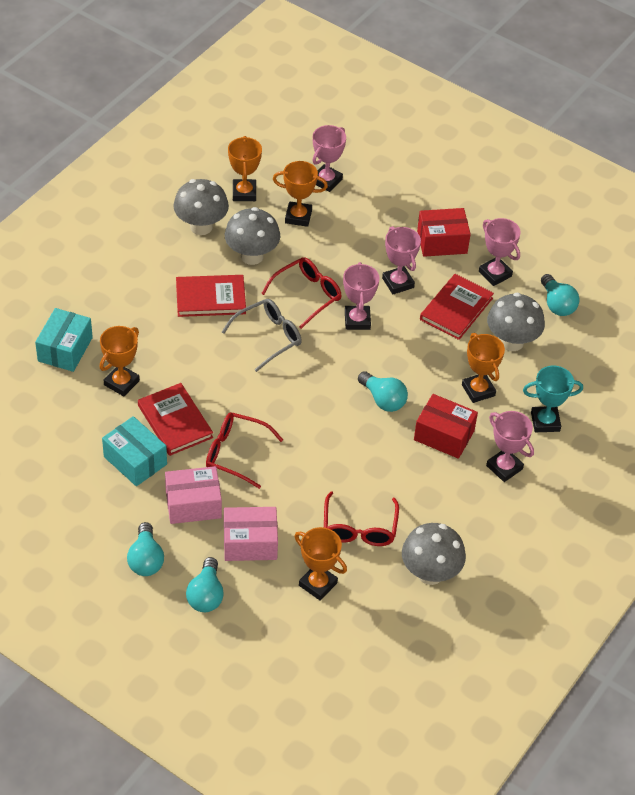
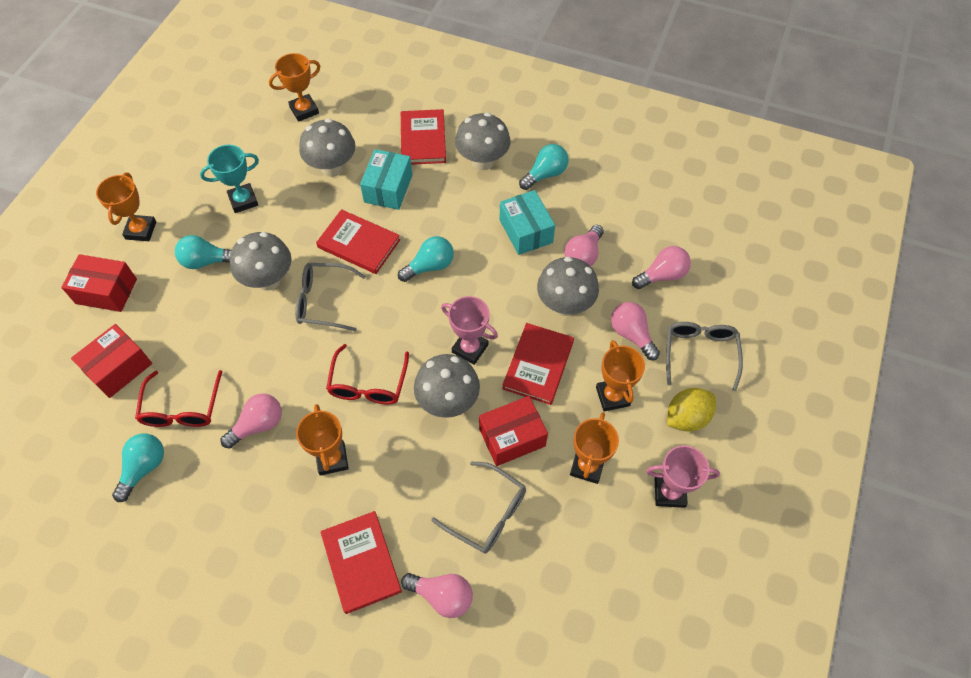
grey glasses: 1 -> 3
grey mushroom: 4 -> 5
pink box: 2 -> 0
pink light bulb: 0 -> 5
pink trophy: 5 -> 2
red book: 3 -> 4
red box: 2 -> 3
red glasses: 3 -> 2
yellow lemon: 0 -> 1

